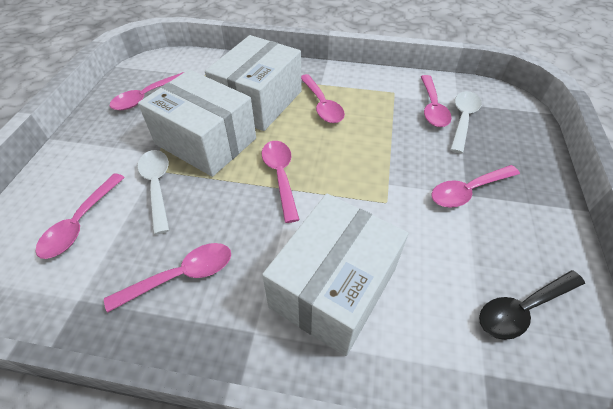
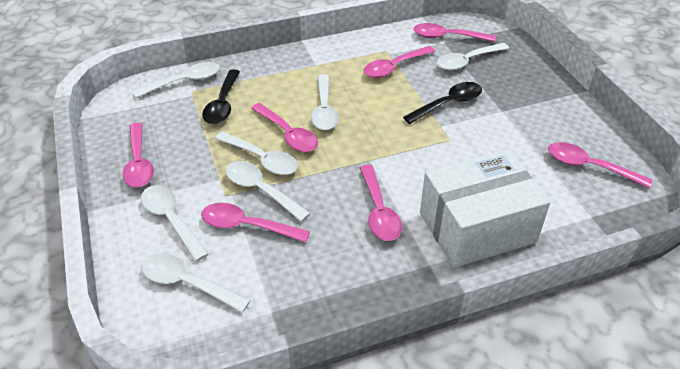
black spoon: 1 -> 2
white box: 3 -> 1
white spoon: 2 -> 7

